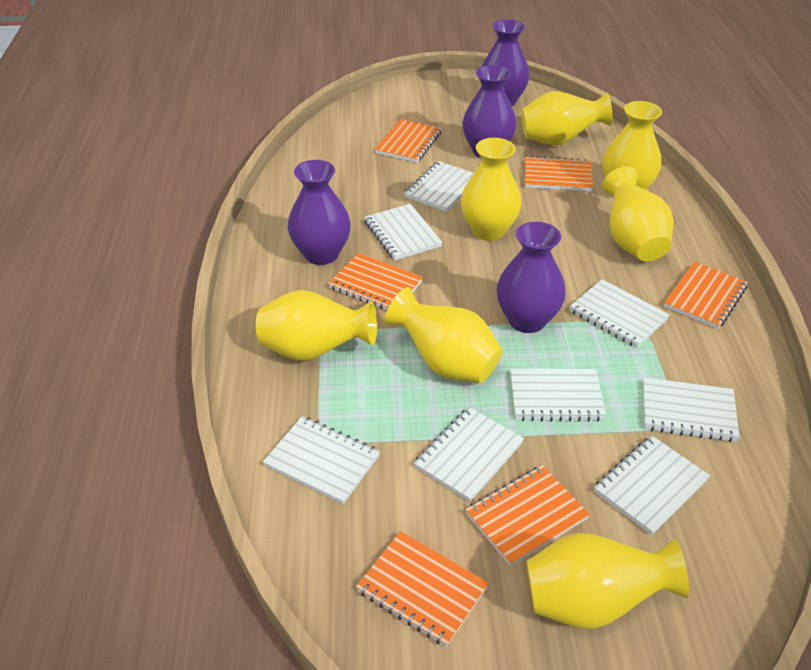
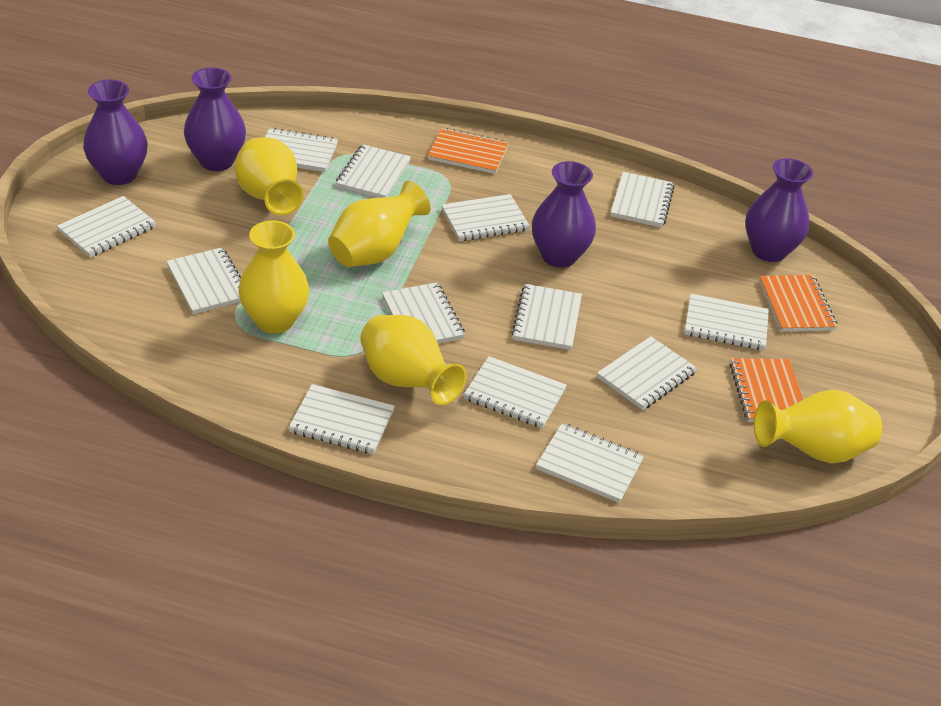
orange notebook: 6 -> 3
white notebook: 8 -> 13
yellow vase: 7 -> 5

